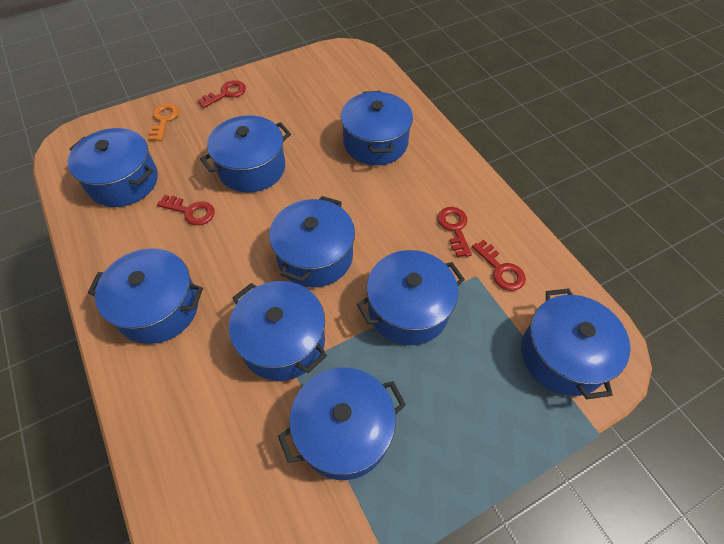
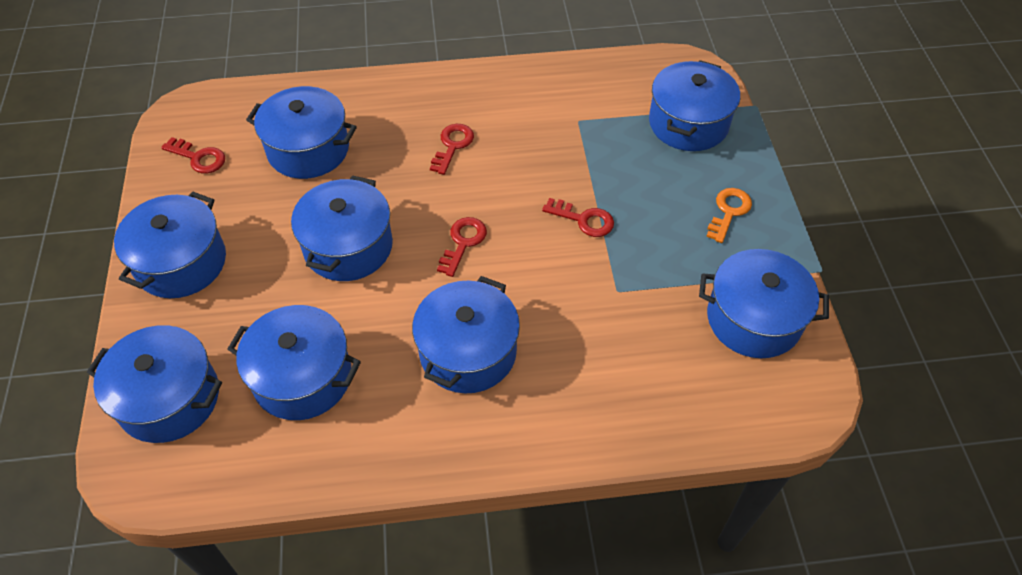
blue pot: 9 -> 8

